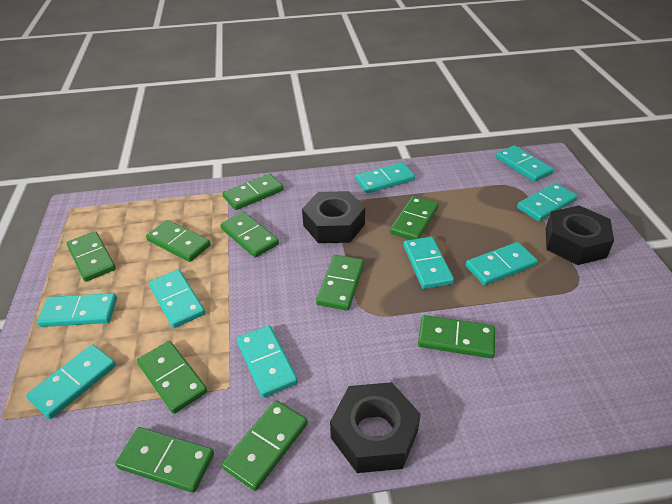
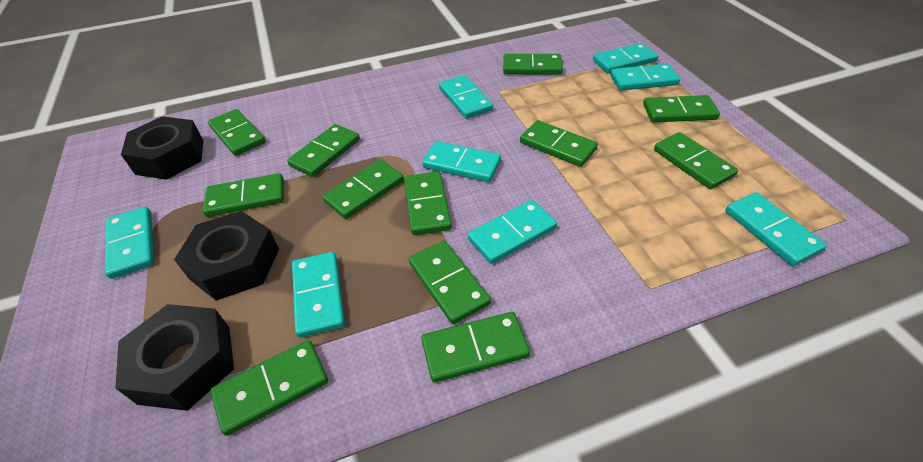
green domino: 10 -> 12
turquoise domino: 9 -> 8

